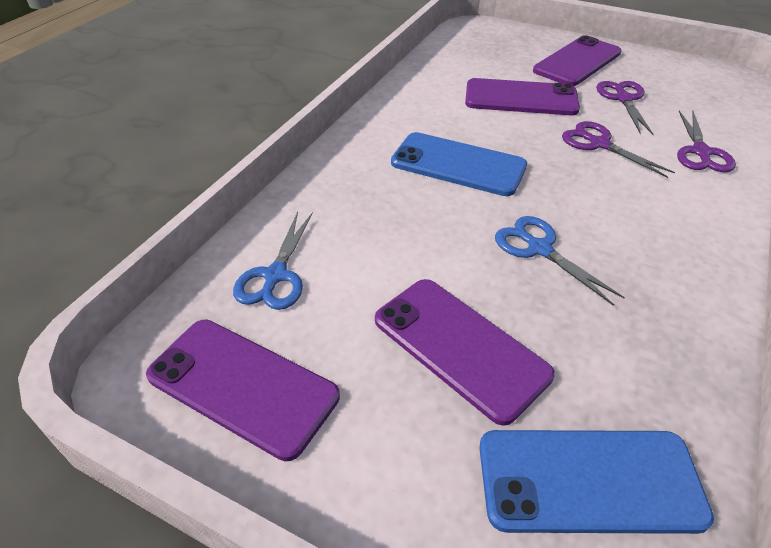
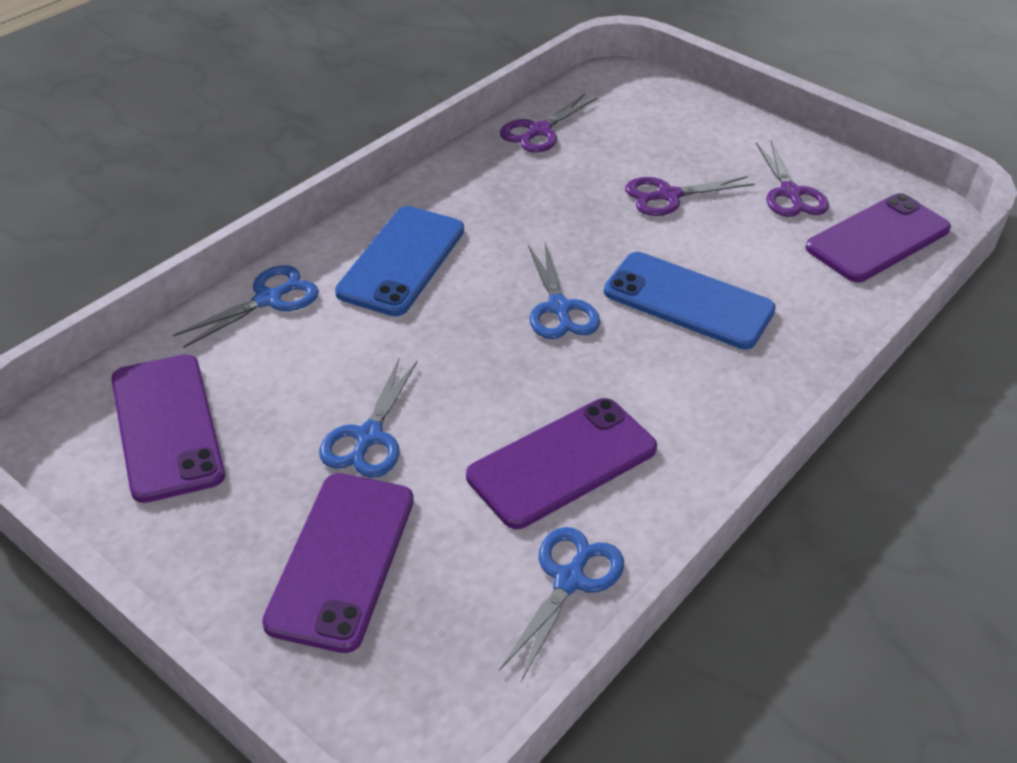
blue scissors: 2 -> 4

